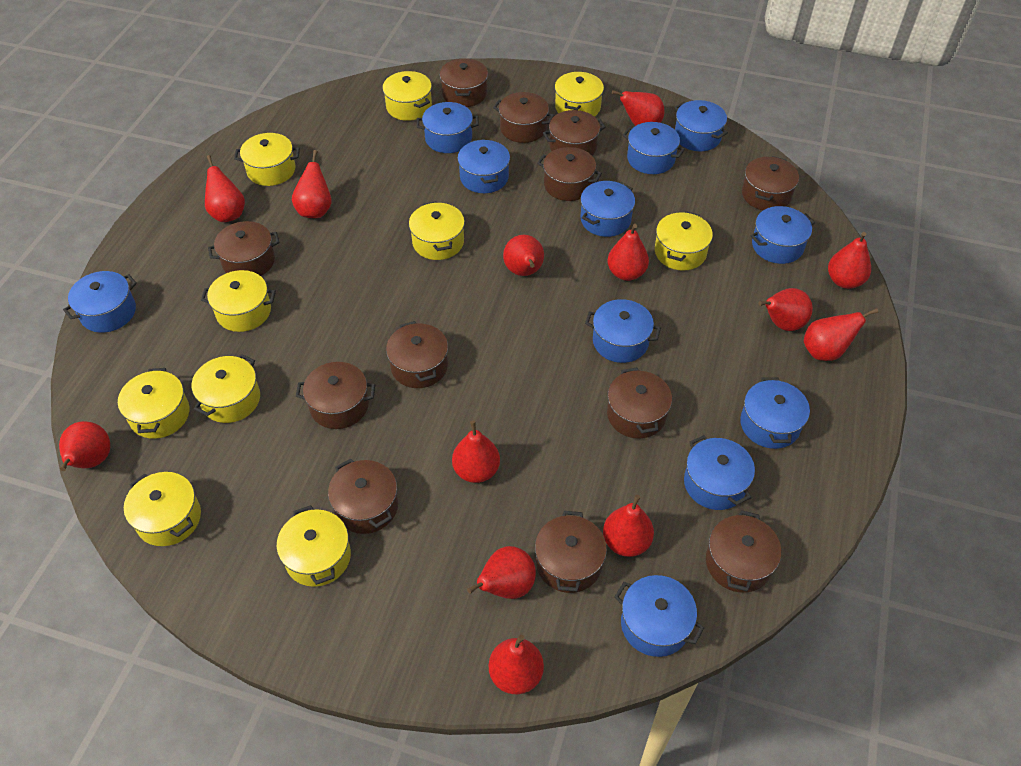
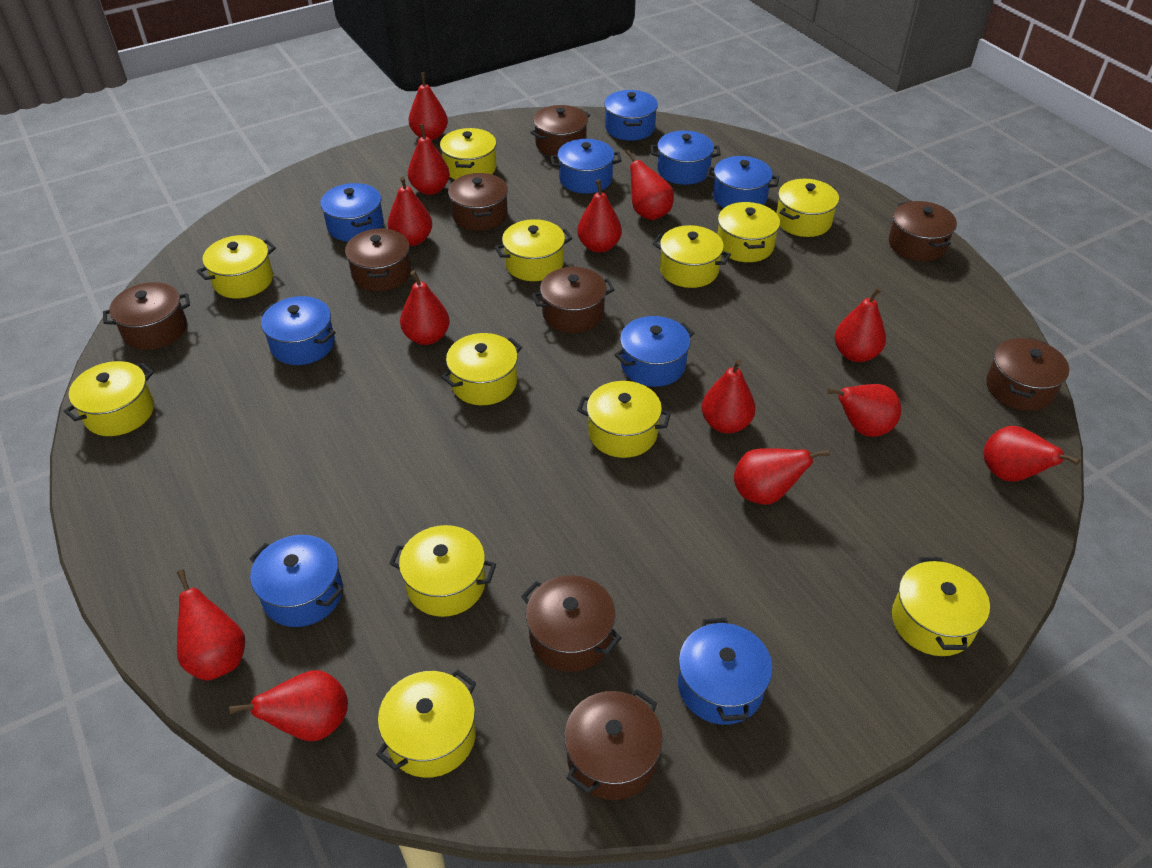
blue pot: 11 -> 9
brown pot: 12 -> 9
yellow pot: 10 -> 12

